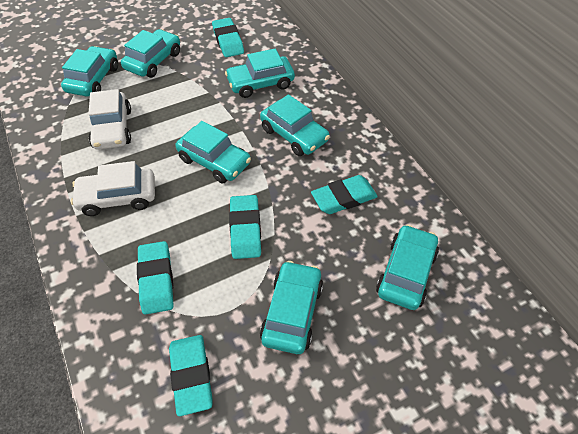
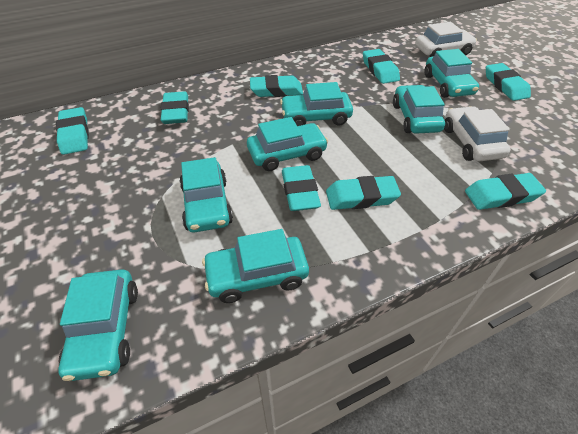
turquoise eraser: 5 -> 8

